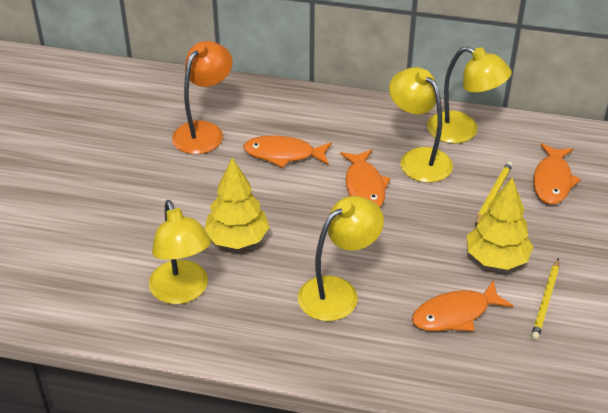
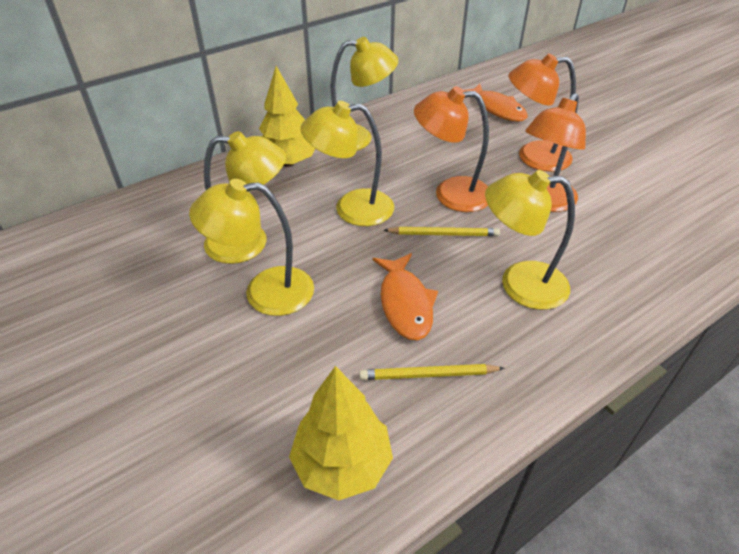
orange fish: 4 -> 2
orange lamp: 1 -> 3
yellow lamp: 4 -> 5

